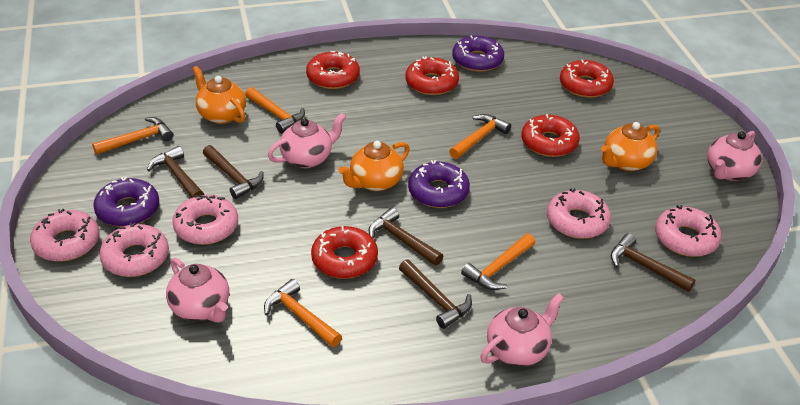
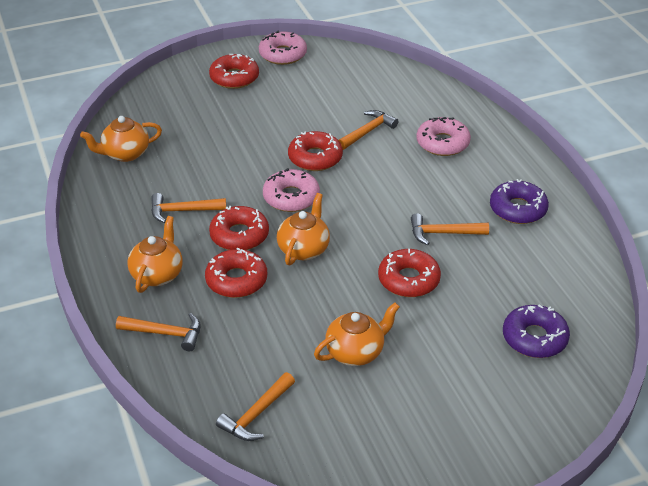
brown hammer: 5 -> 0
orange teapot: 3 -> 4
pink donut: 5 -> 3
pink teapot: 4 -> 0
purple donut: 3 -> 2

